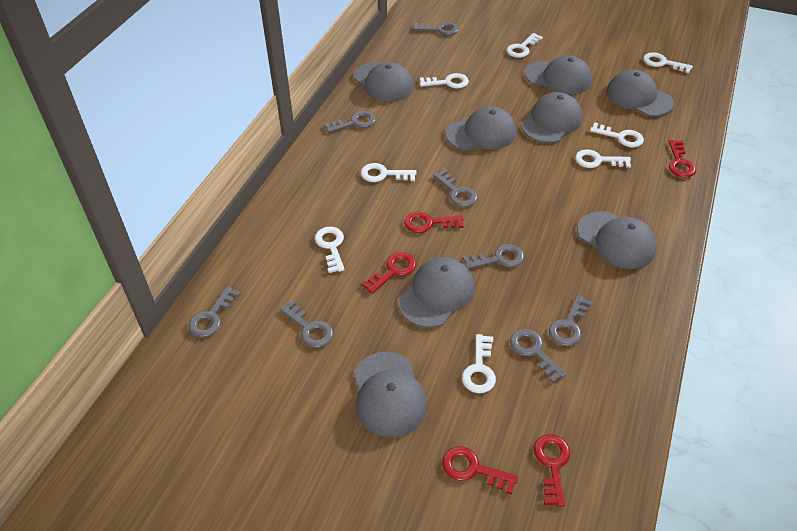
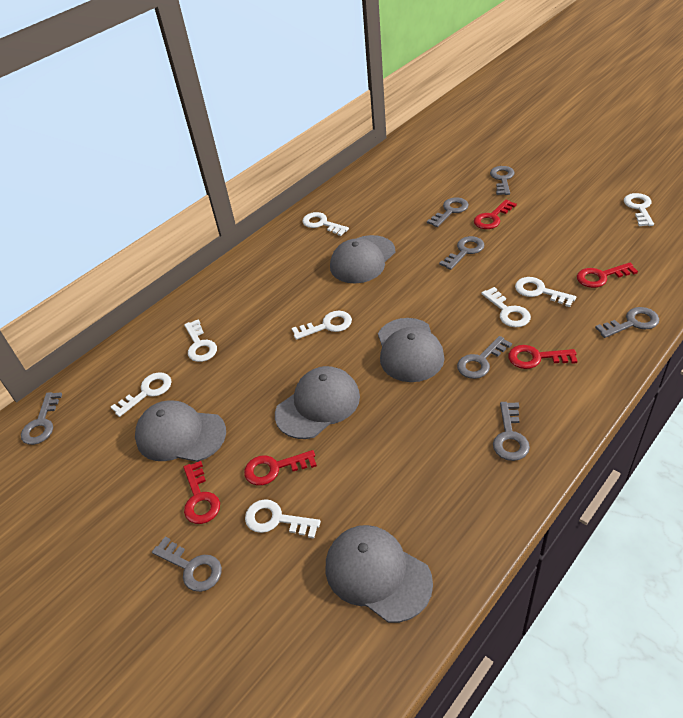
grey cap: 8 -> 5

